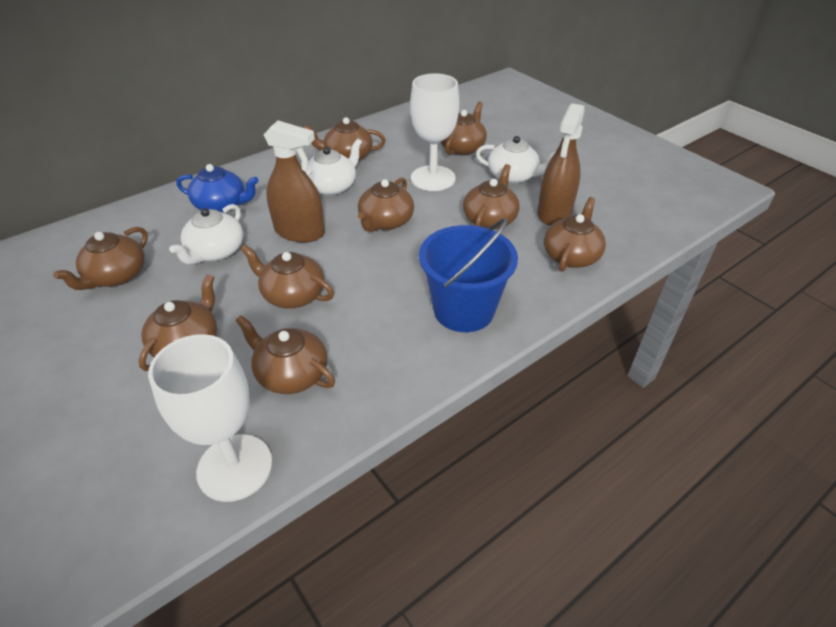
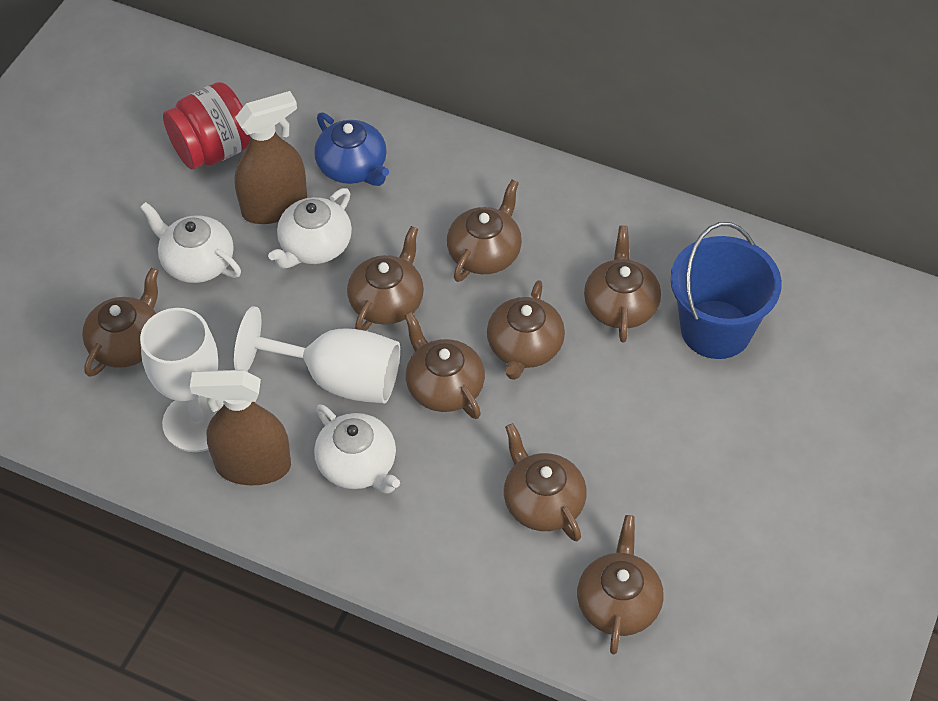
brown teapot: 9 -> 8
red jar: 0 -> 1

